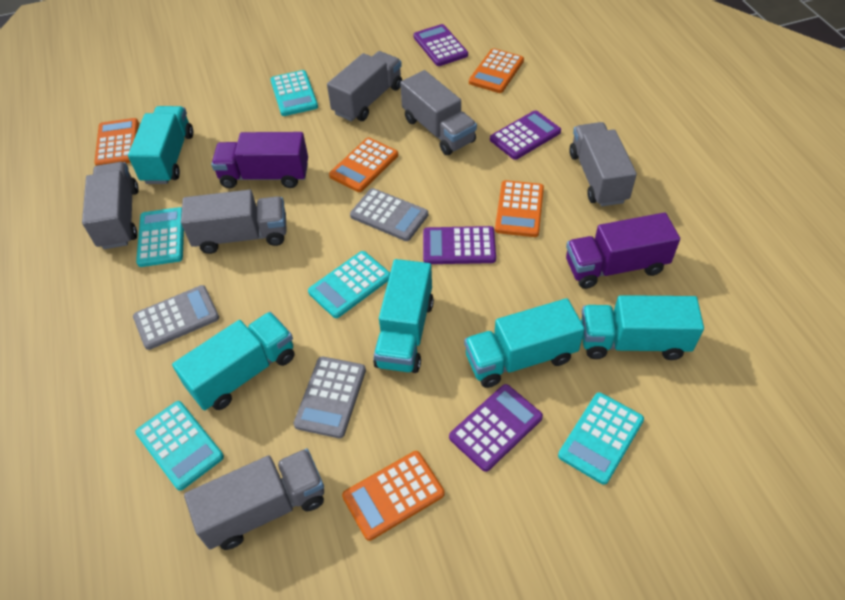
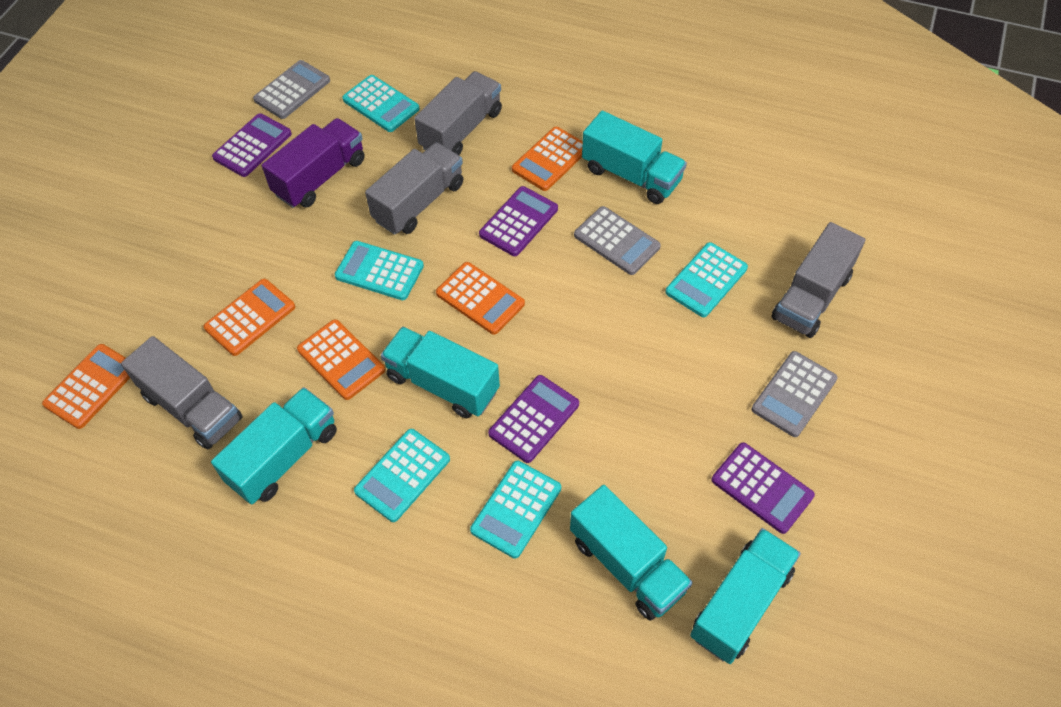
grey truck: 6 -> 4
purple truck: 2 -> 1

